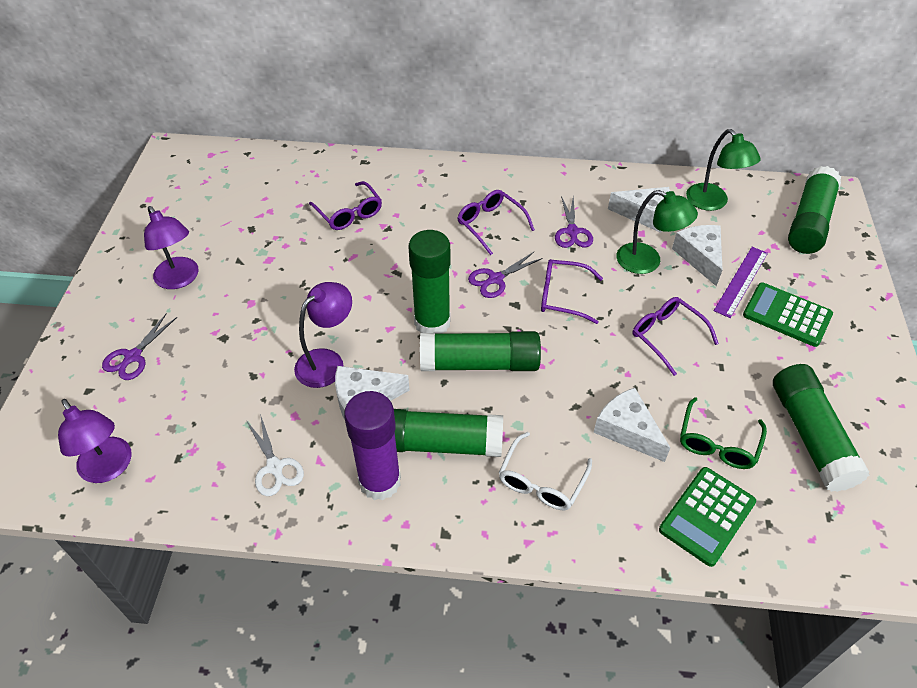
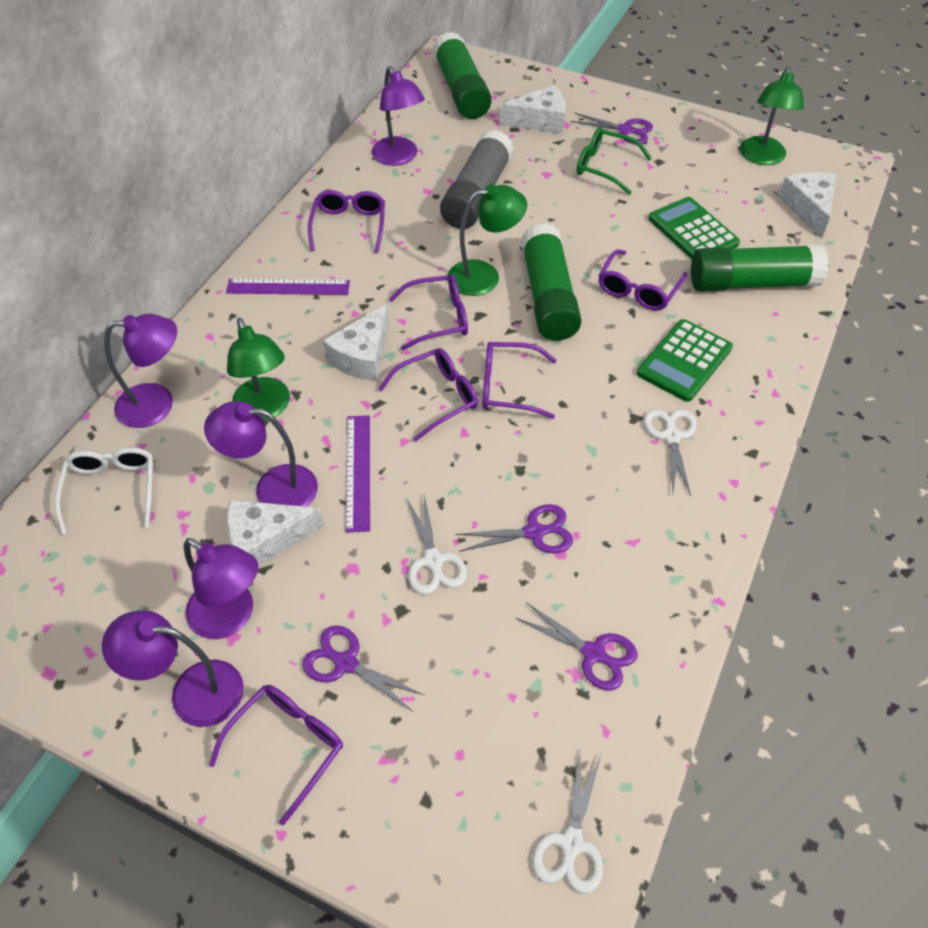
green glue stick: 5 -> 3
green lamp: 2 -> 3
grey glue stick: 0 -> 1
purple glasses: 4 -> 6
purple glue stick: 1 -> 0
purple lamp: 3 -> 5
purple ruler: 1 -> 2
purple scissors: 3 -> 4
white scissors: 1 -> 3

